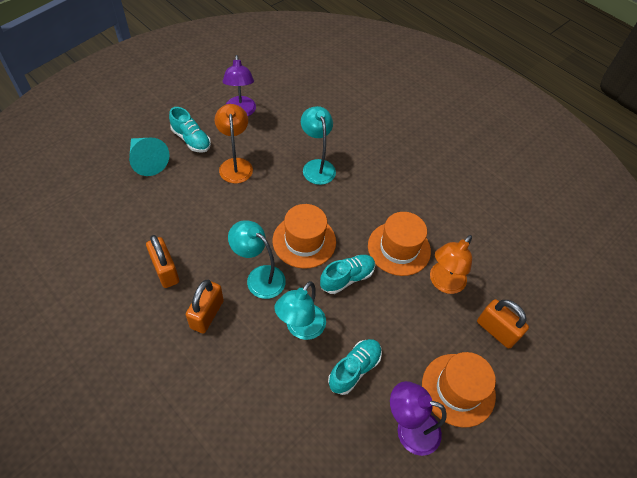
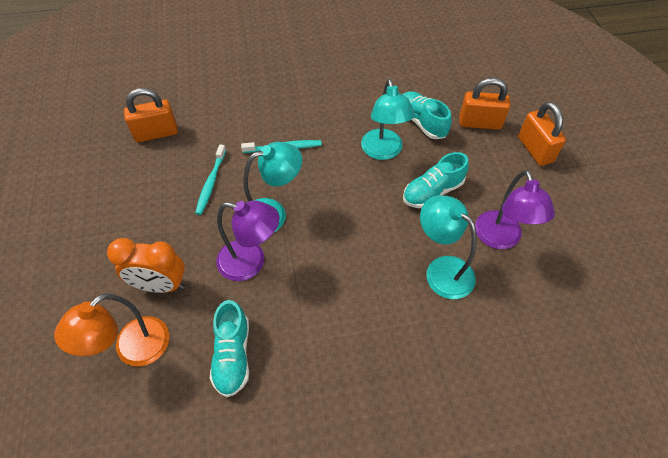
orange clock: 0 -> 1
orange hat: 3 -> 0
orange lamp: 2 -> 1
turquoise cone: 1 -> 0
turquoise toothbrush: 0 -> 2

